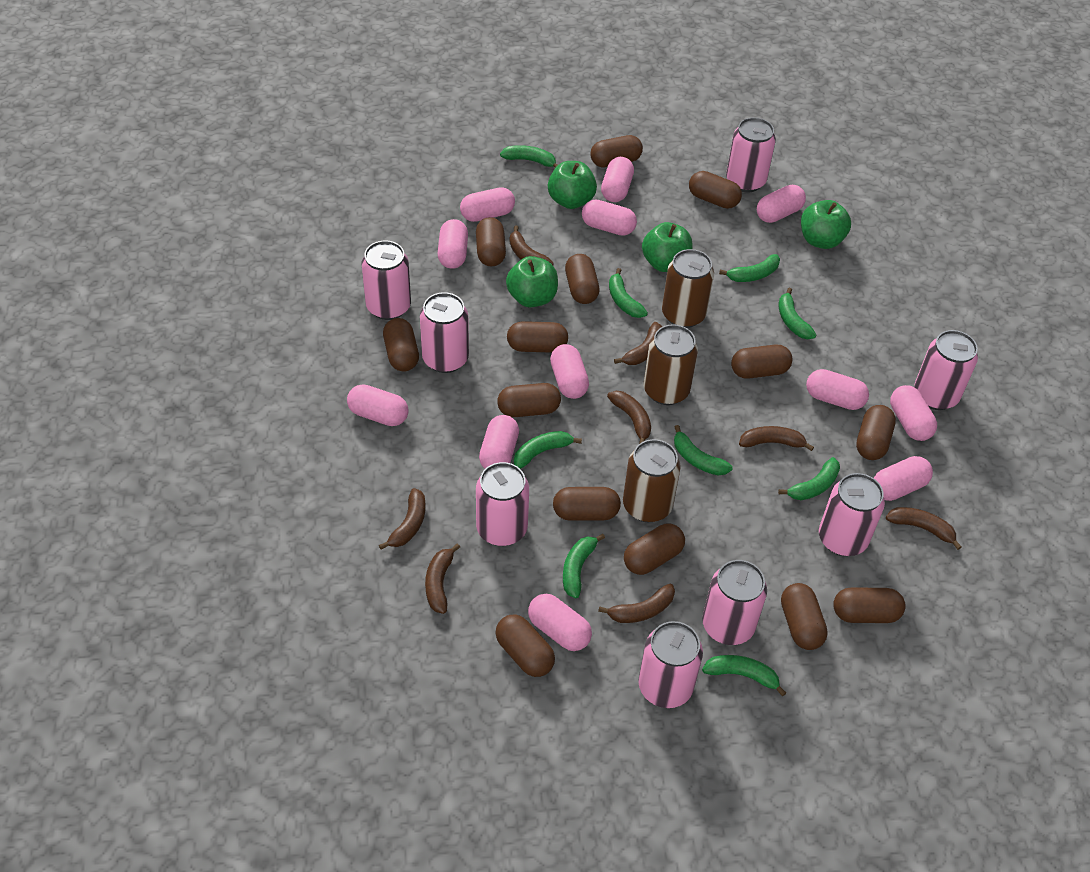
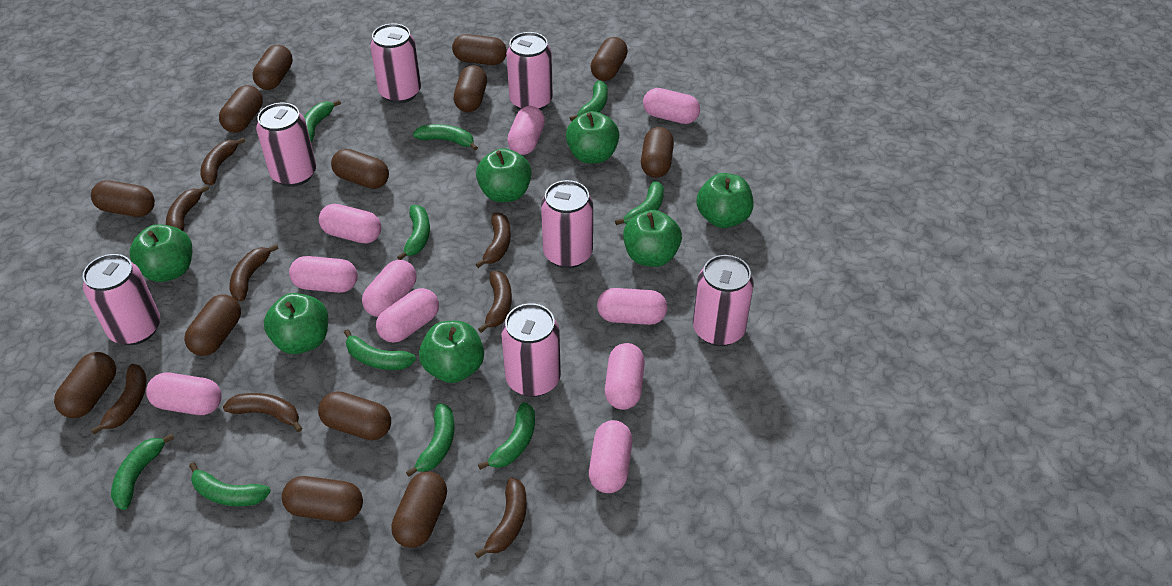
brown can: 3 -> 0
brown capsule: 14 -> 13
green apple: 4 -> 7
green banana: 9 -> 10
pink can: 8 -> 7
pink capsule: 12 -> 10

